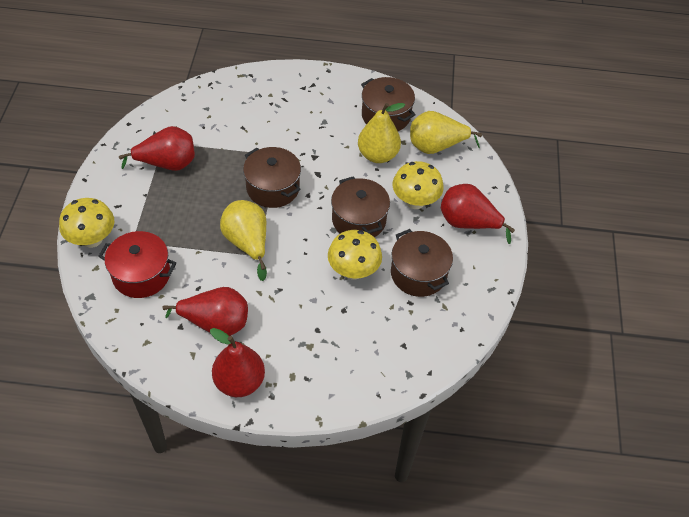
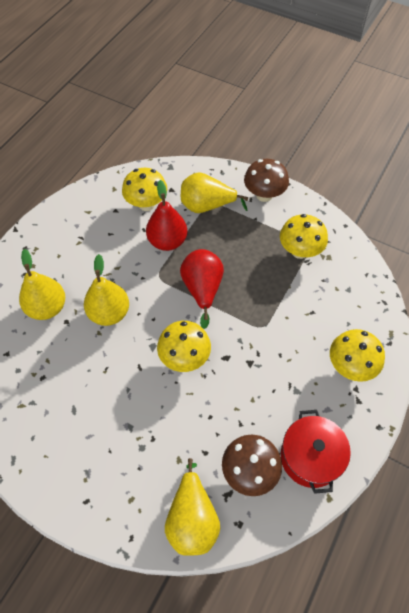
brown mushroom: 0 -> 2
brown pot: 4 -> 0
red pear: 4 -> 2
yellow mushroom: 3 -> 4
yellow pear: 3 -> 4

